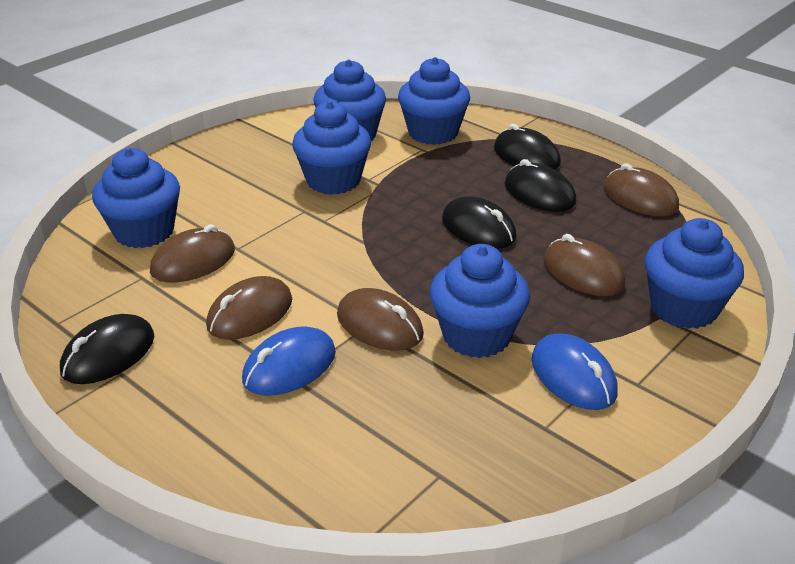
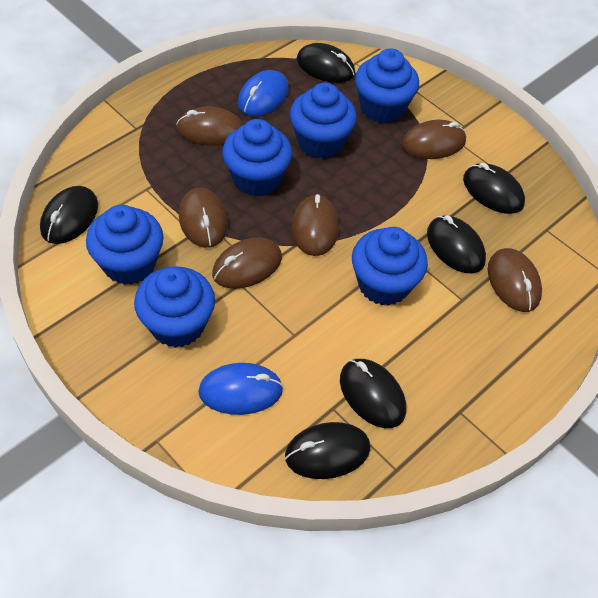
black mouse: 4 -> 6
brown mouse: 5 -> 6

